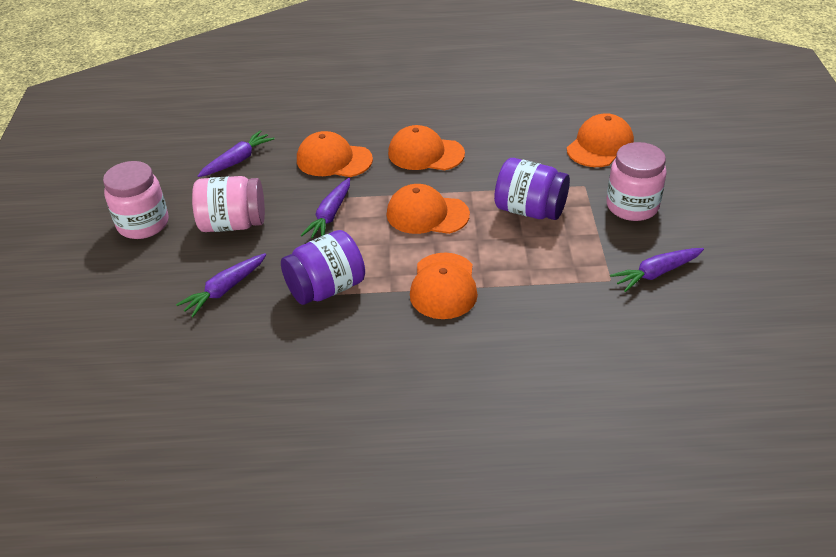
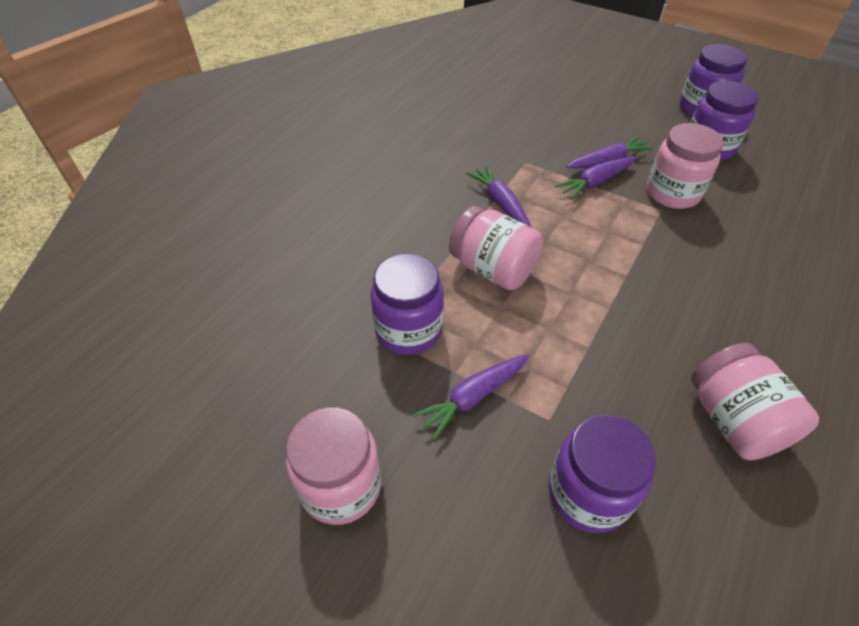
orange cap: 5 -> 0
pink jar: 3 -> 4
purple jar: 2 -> 4

